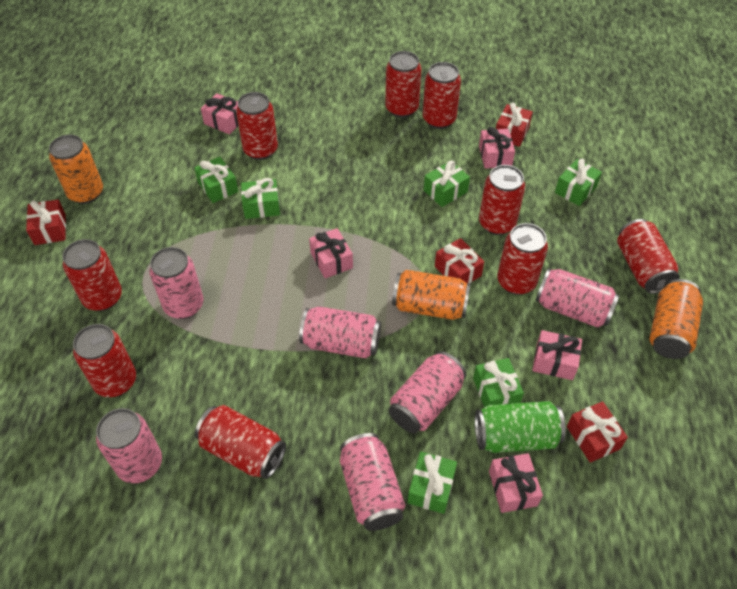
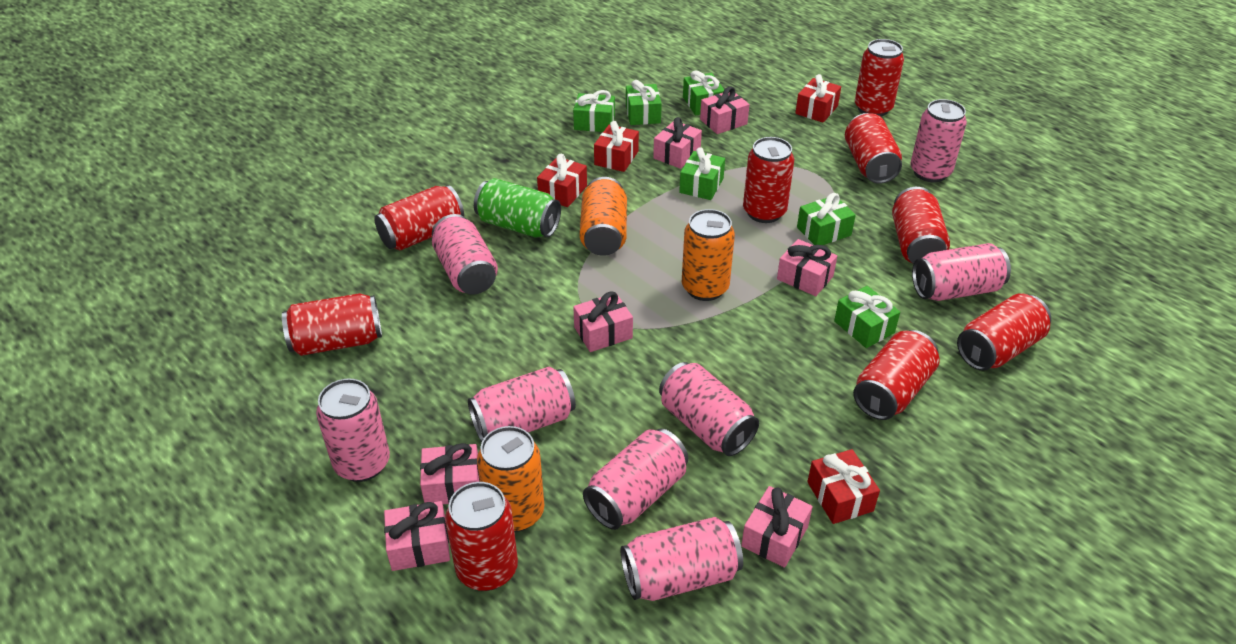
pink can: 6 -> 8
pink gift: 5 -> 7

